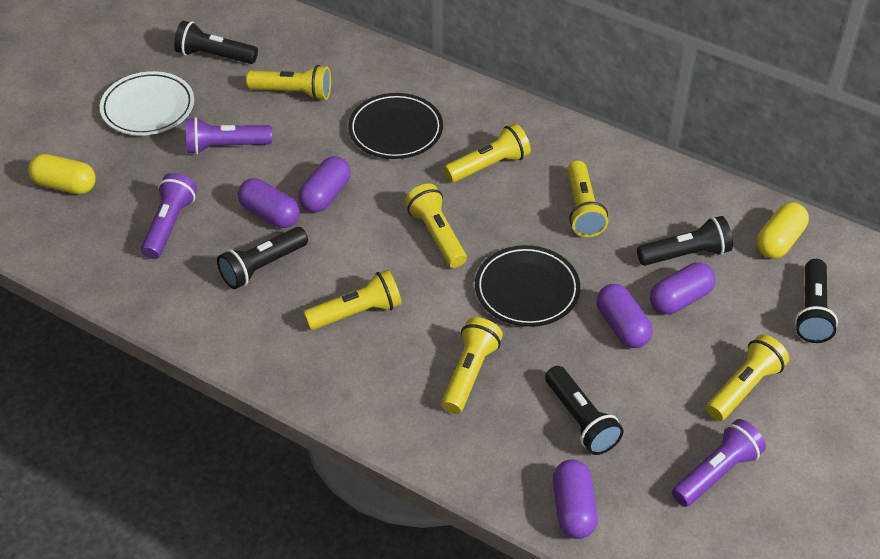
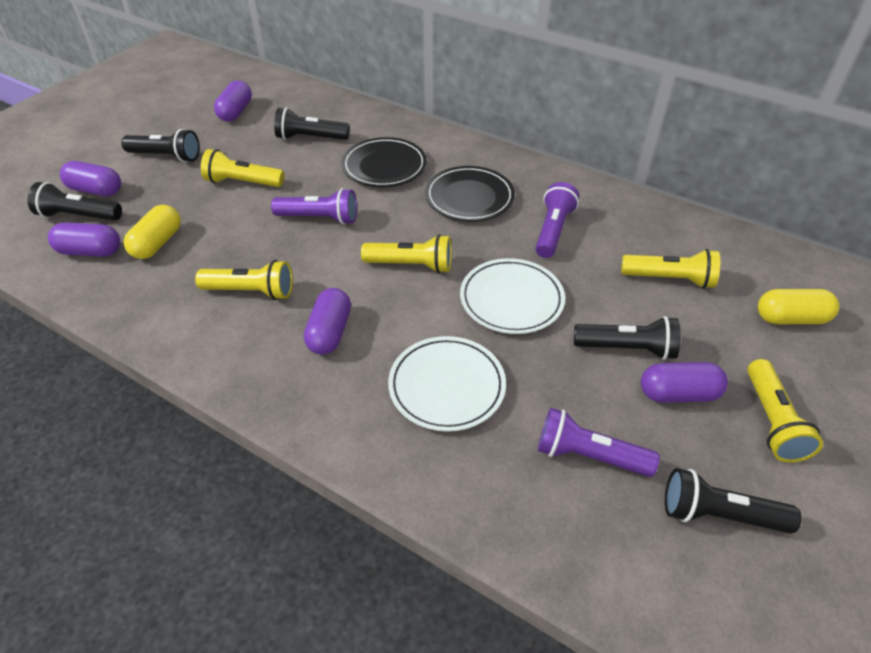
white plate: 1 -> 2
yellow flashlight: 7 -> 5

